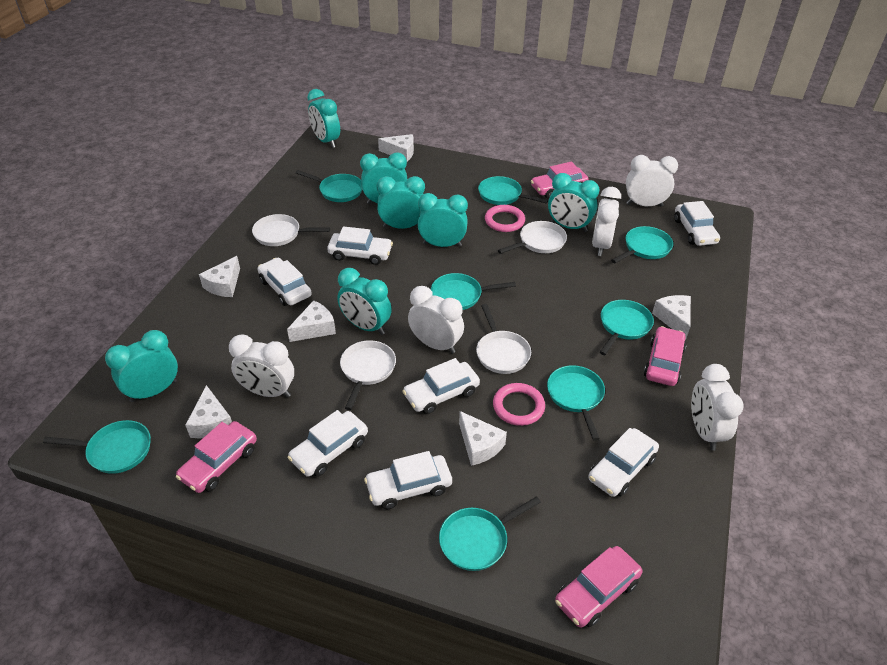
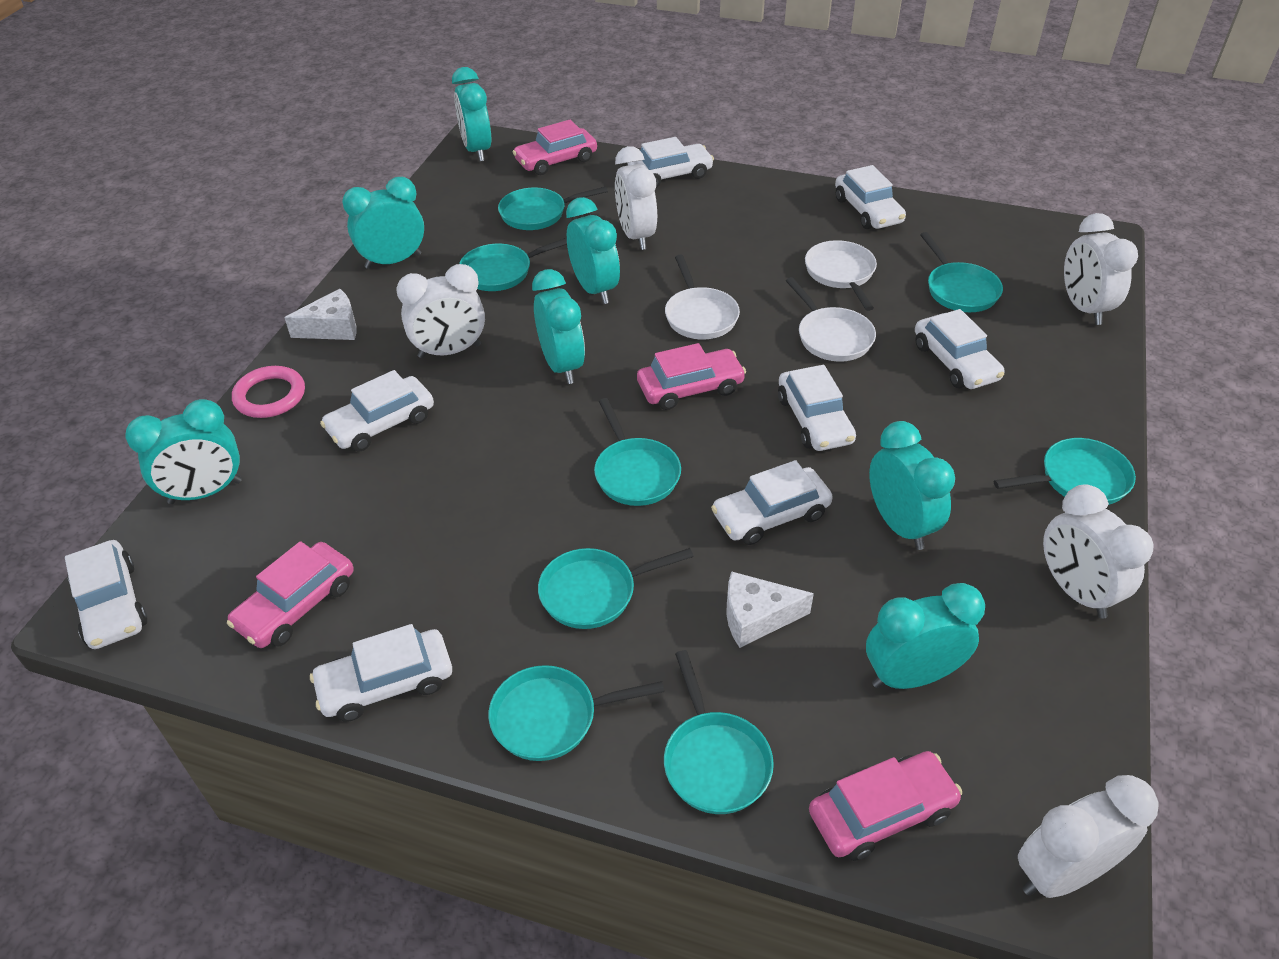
pink ring: 2 -> 1
white car: 7 -> 8
white cheese: 6 -> 2
white pan: 4 -> 3

